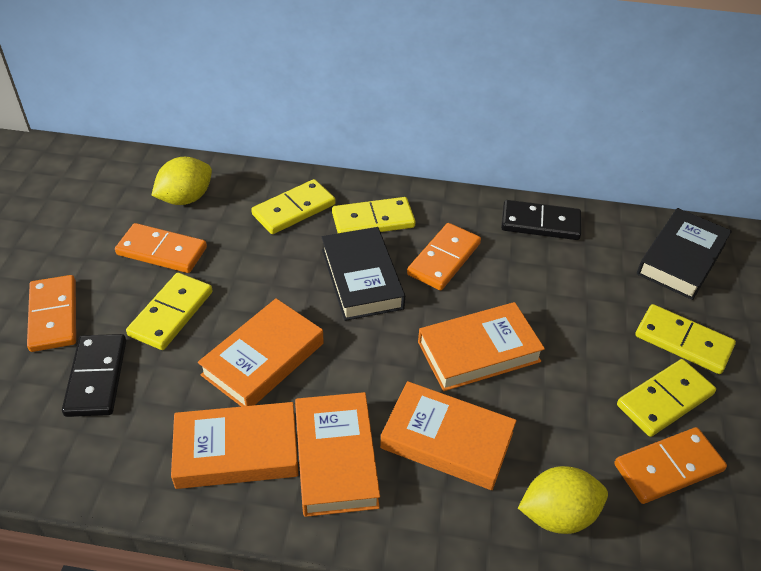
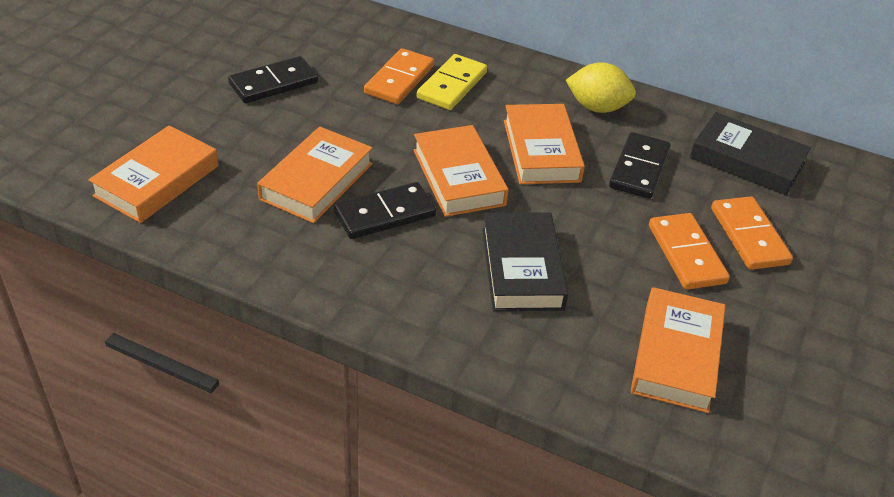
black domino: 2 -> 3
orange domino: 4 -> 3
yellow domino: 5 -> 1
yellow lemon: 2 -> 1

